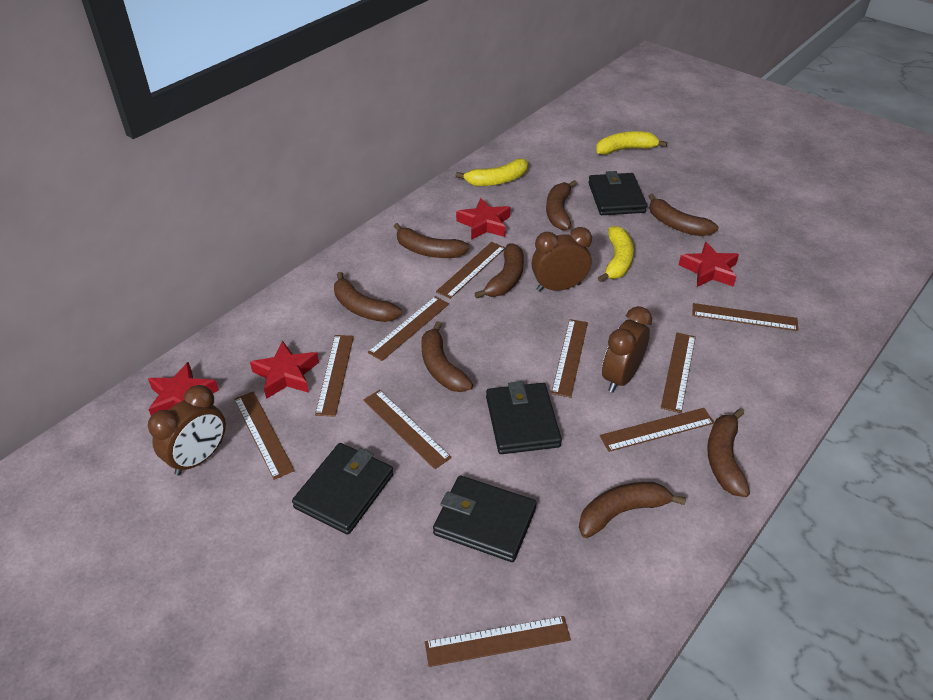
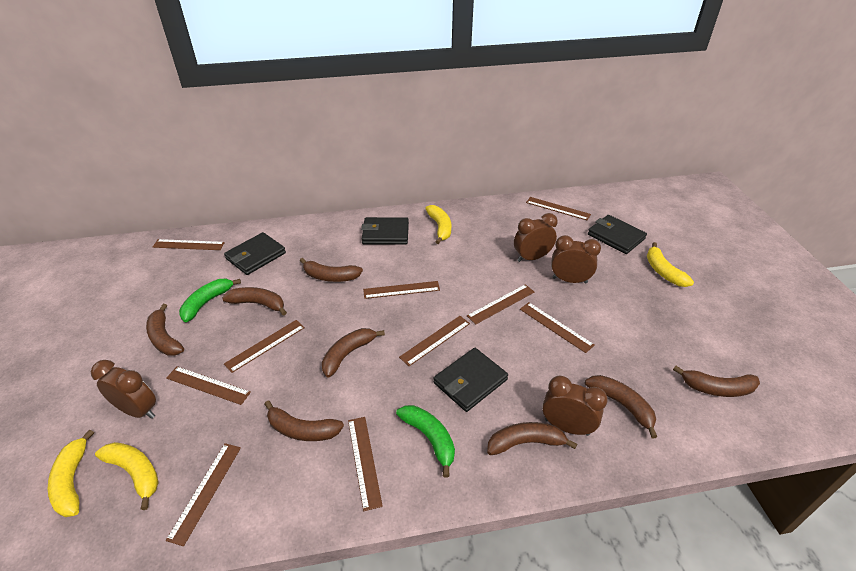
brown clock: 3 -> 4
green banana: 0 -> 2
red star: 4 -> 0
yellow banana: 3 -> 4

